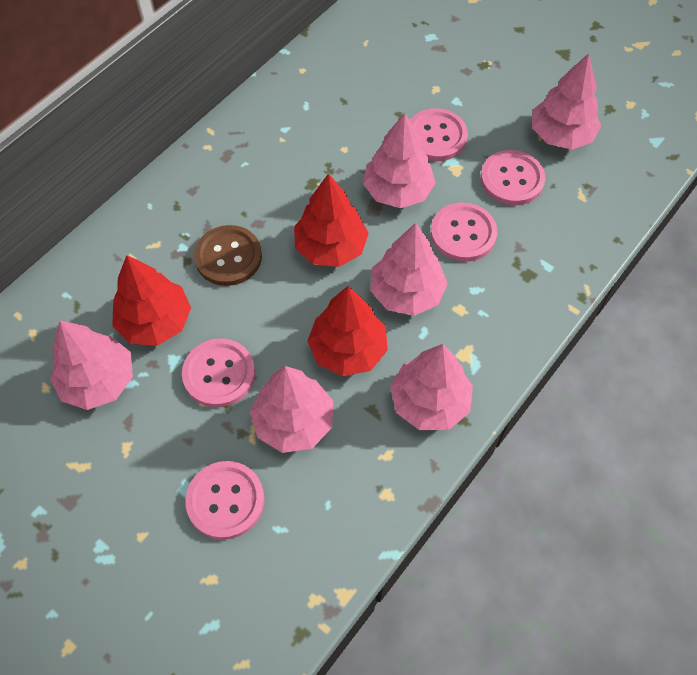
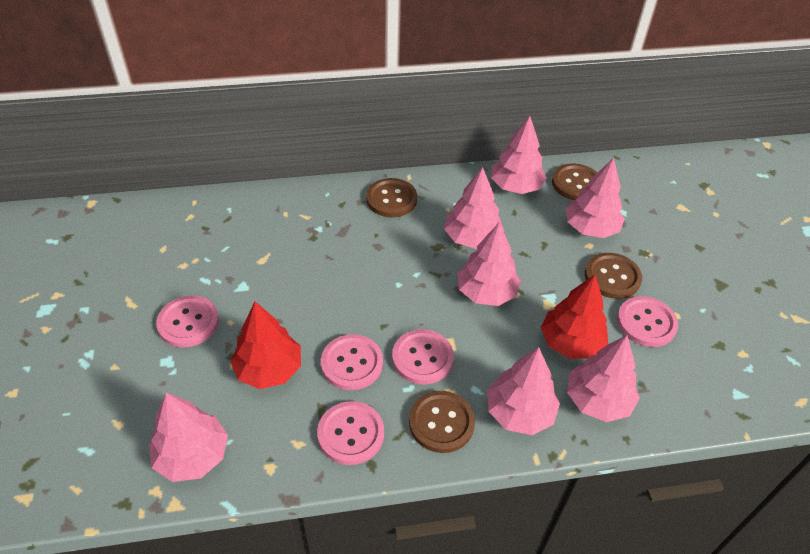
brown button: 1 -> 4
pink tree: 6 -> 7
red tree: 3 -> 2

